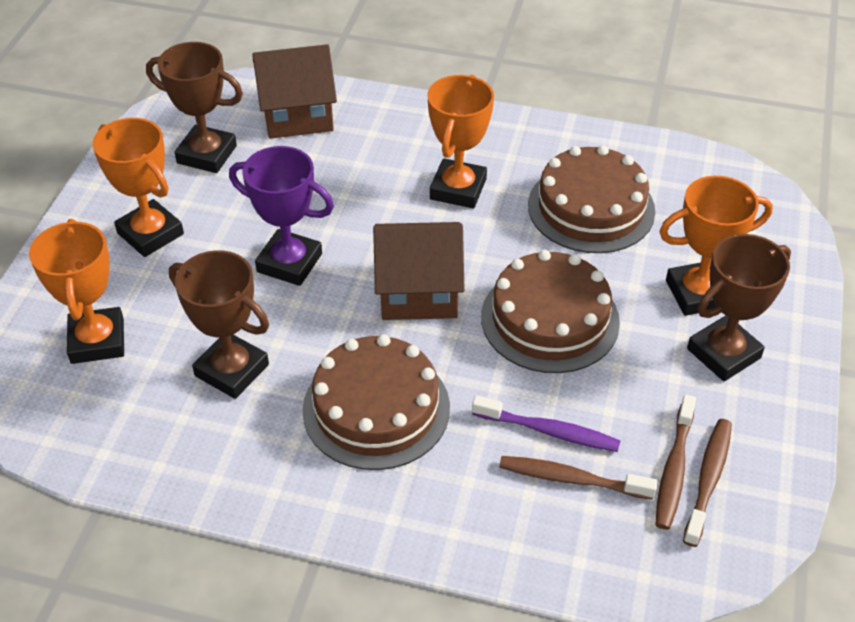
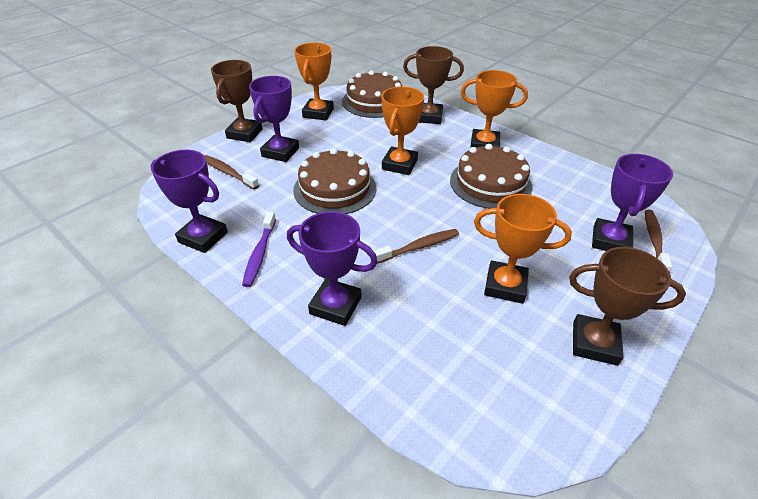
brown house: 2 -> 0
purple trophy: 1 -> 4

